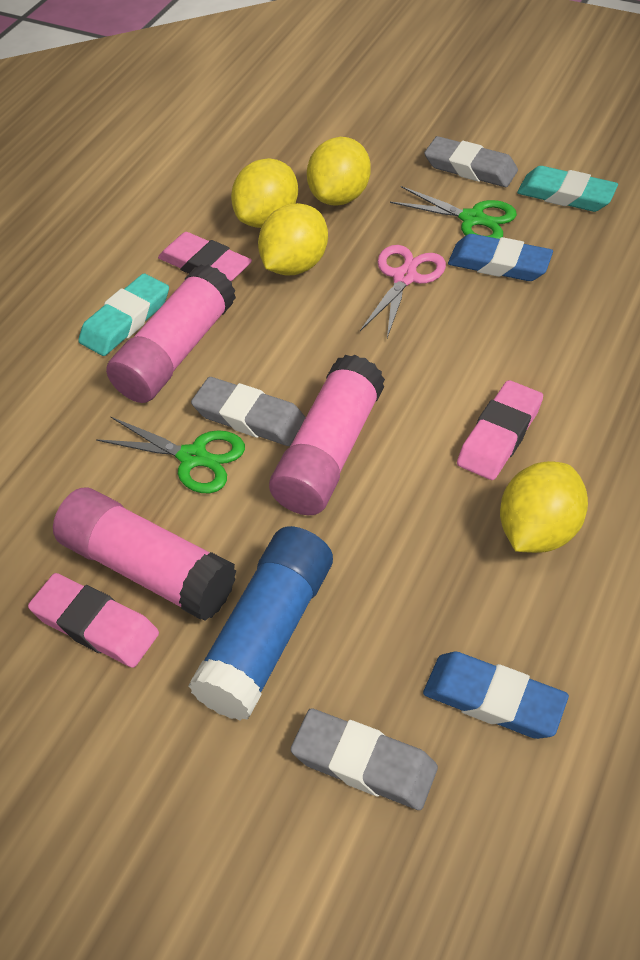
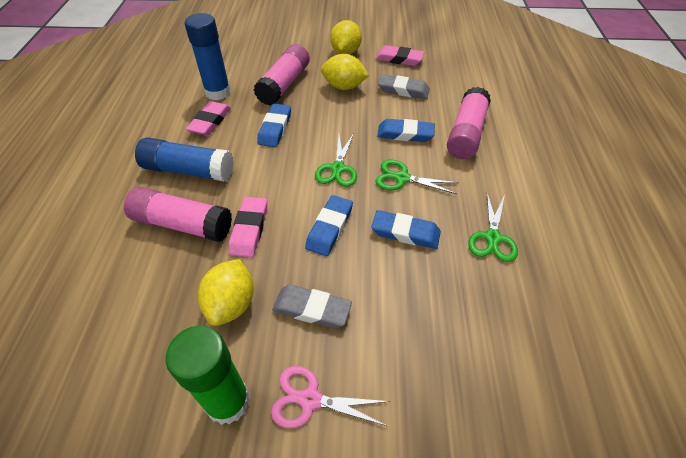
blue eraser: 2 -> 4
blue glue stick: 1 -> 2
green glue stick: 0 -> 1
green scissors: 2 -> 3
grey eraser: 3 -> 2
turquoise eraser: 2 -> 0
yellow lemon: 4 -> 3

